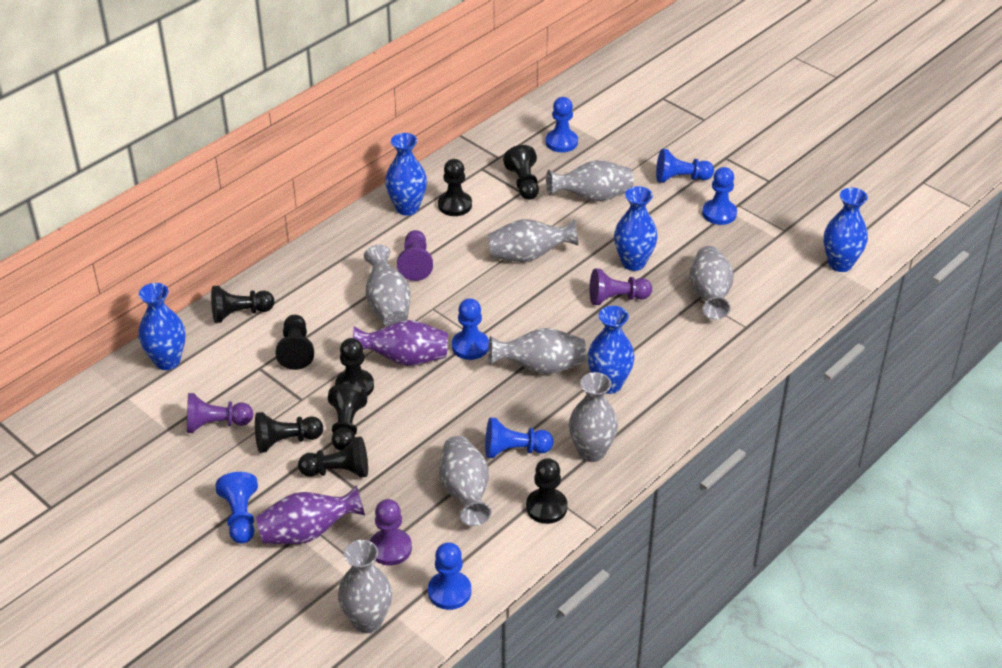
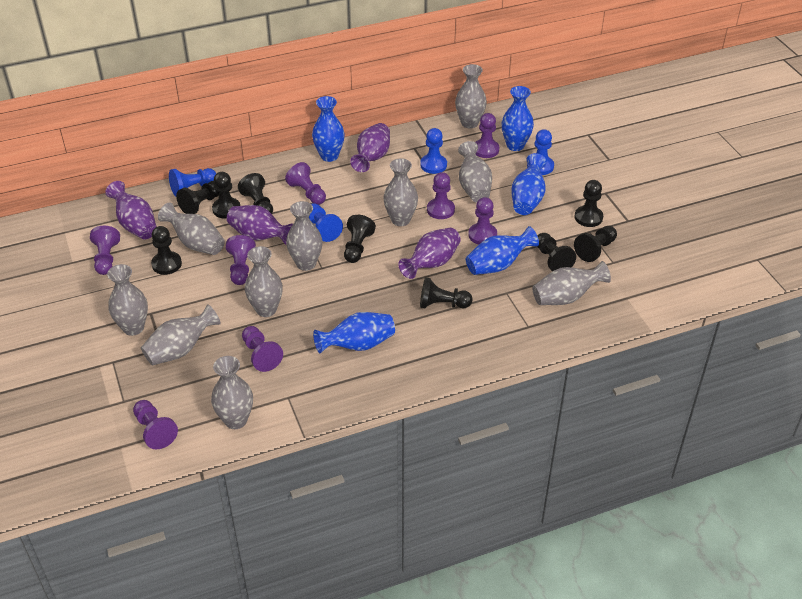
blue pawn: 7 -> 4
grey vase: 8 -> 10
purple pawn: 4 -> 8
purple vase: 2 -> 4

